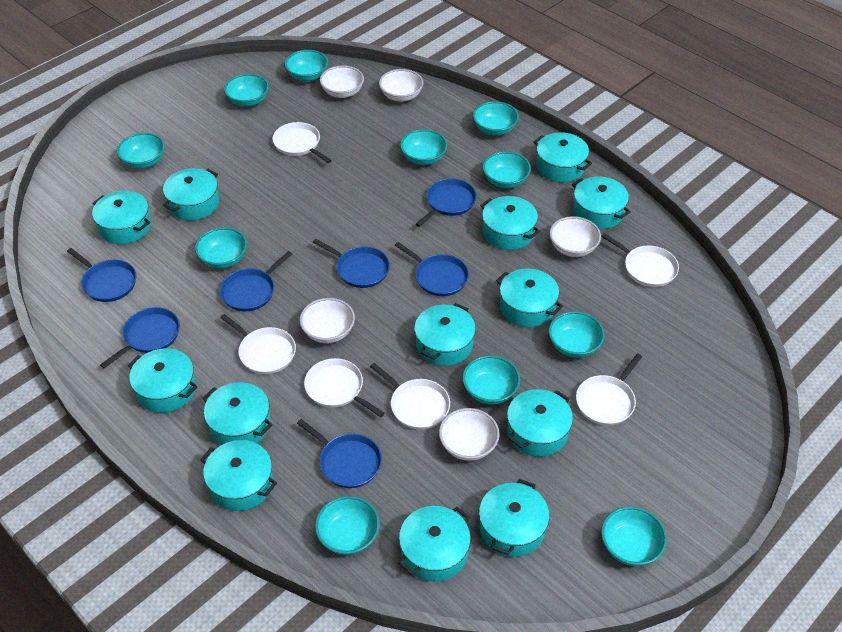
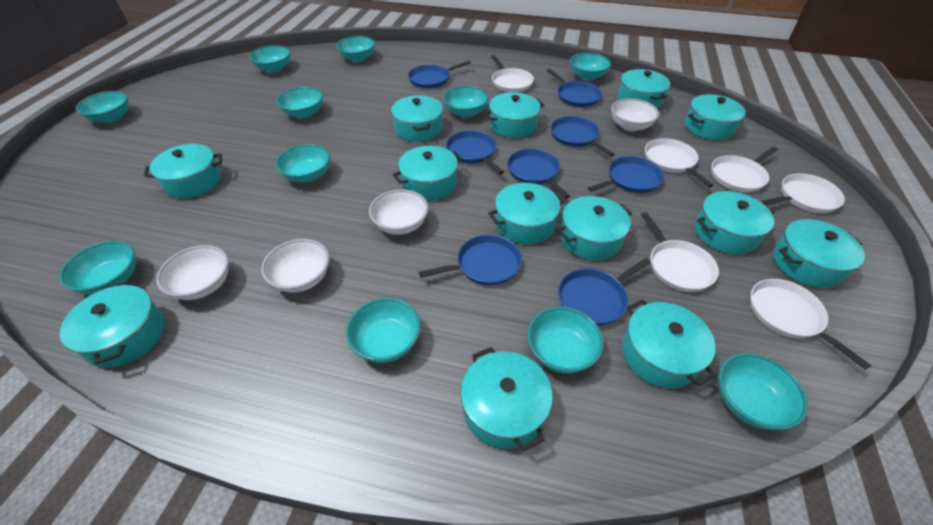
blue pan: 7 -> 8
white bowl: 5 -> 4

